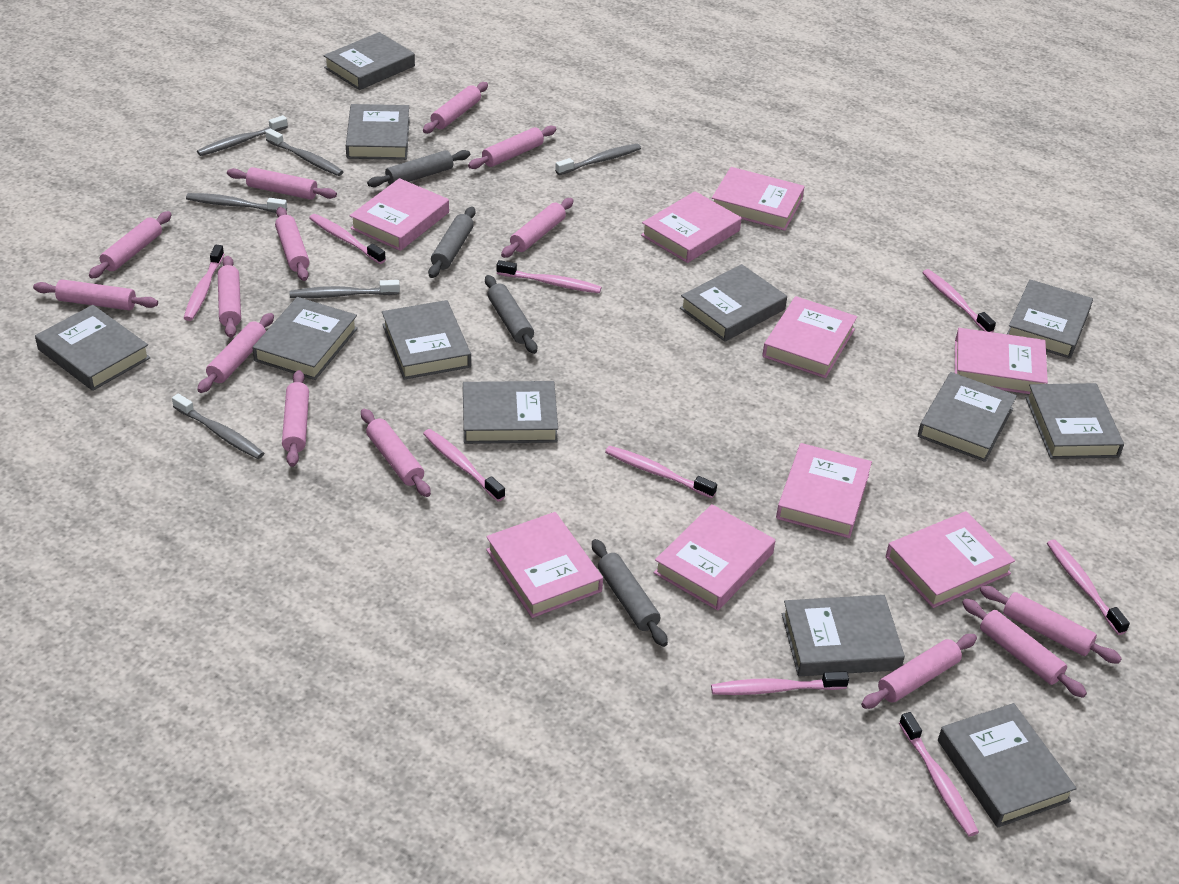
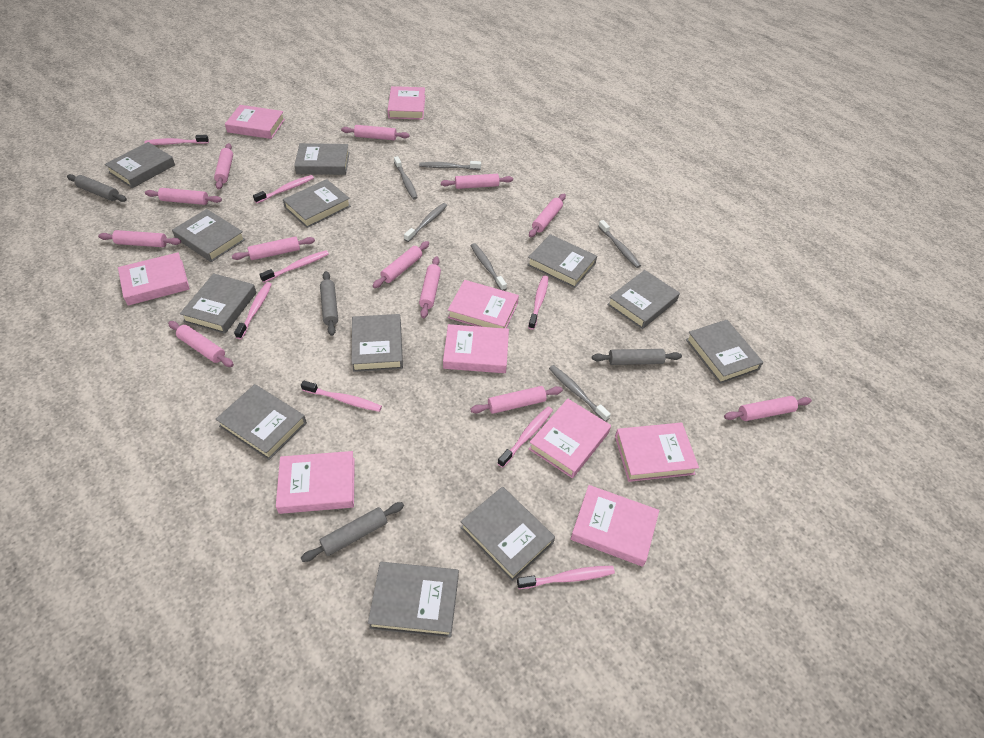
pink rolling pin: 14 -> 12
pink toothbrush: 9 -> 8

